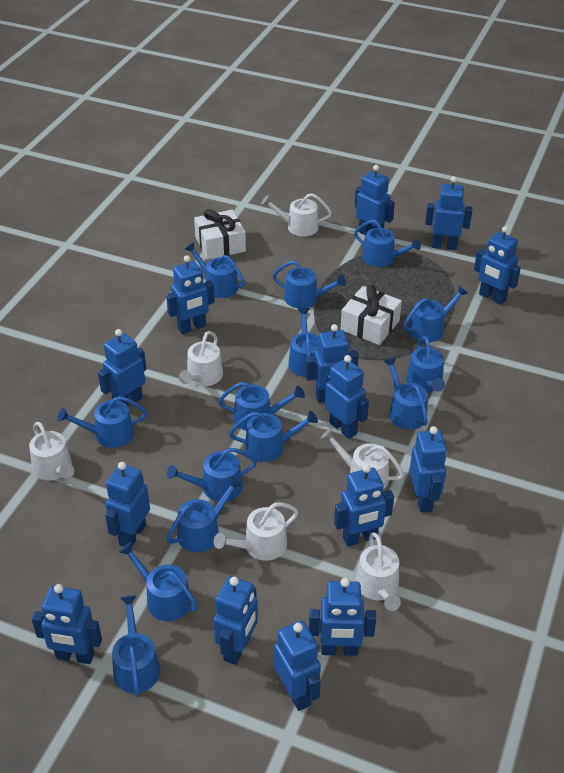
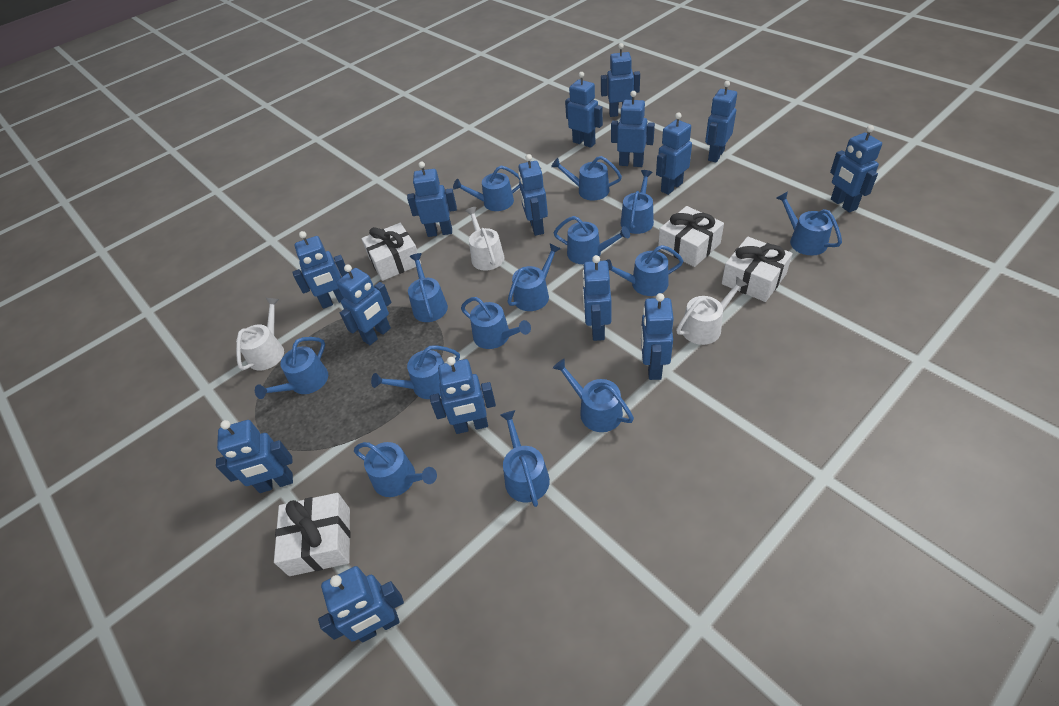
blue robot: 14 -> 15
white gift: 2 -> 4
white watering can: 6 -> 3

